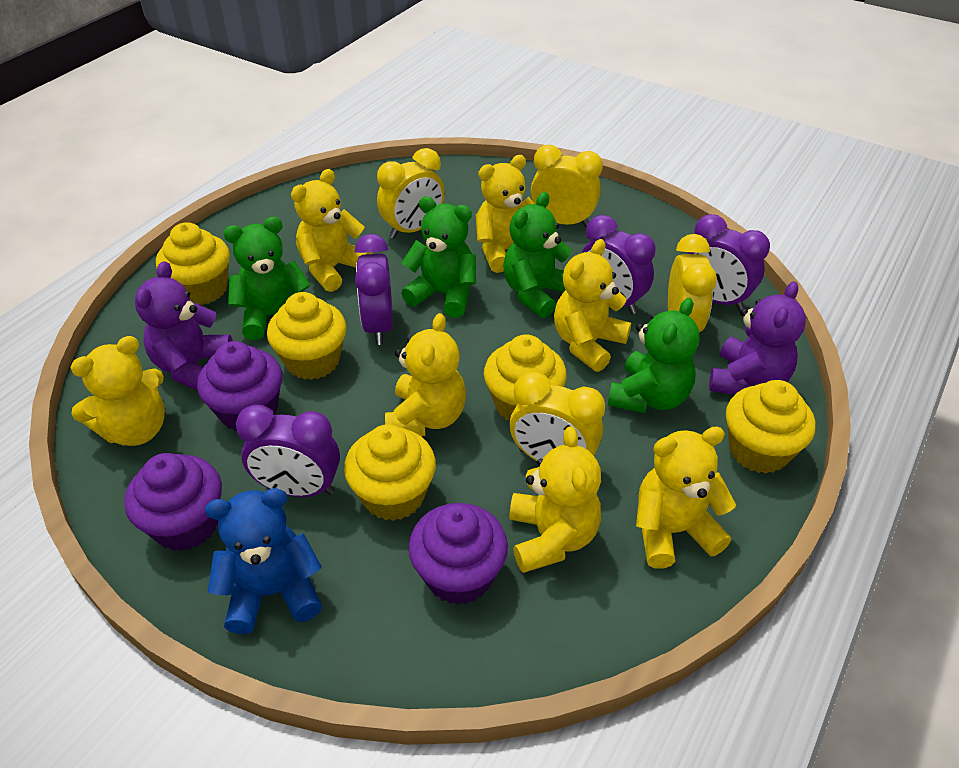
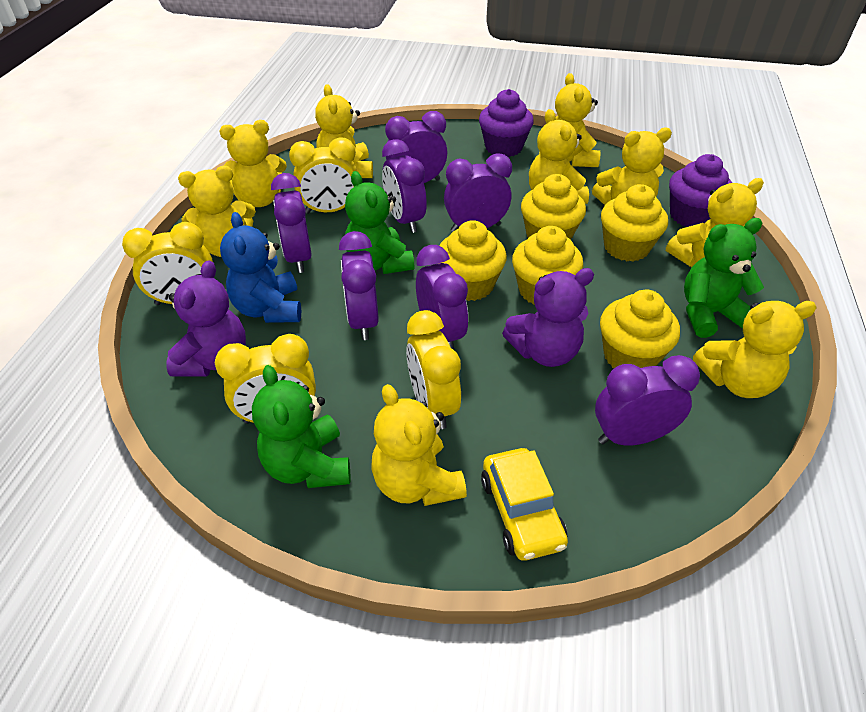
green teddy bear: 4 -> 3
purple clock: 4 -> 7
purple cupcake: 3 -> 2
yellow car: 0 -> 1
yellow teddy bear: 7 -> 9

